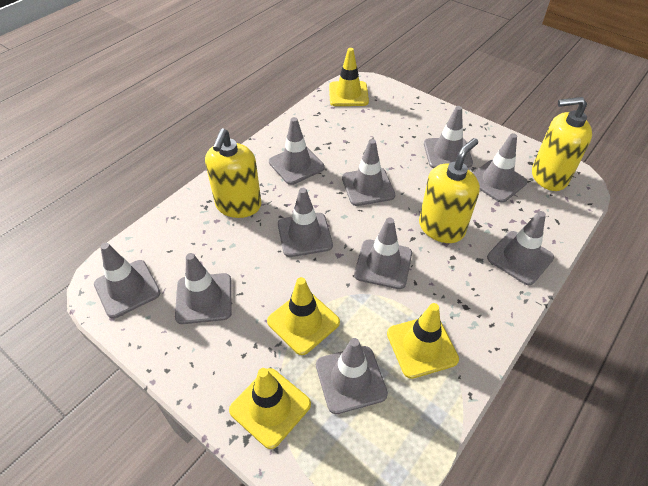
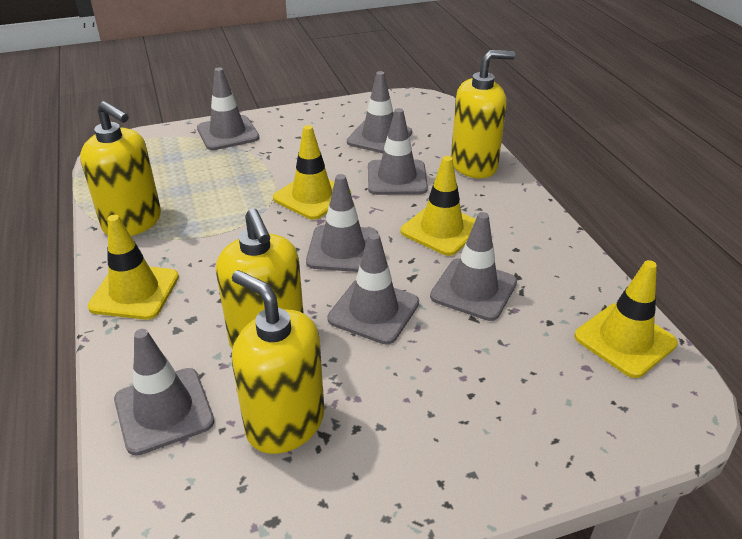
grey traffic cone: 10 -> 7
yellow soap dispenser: 3 -> 4

